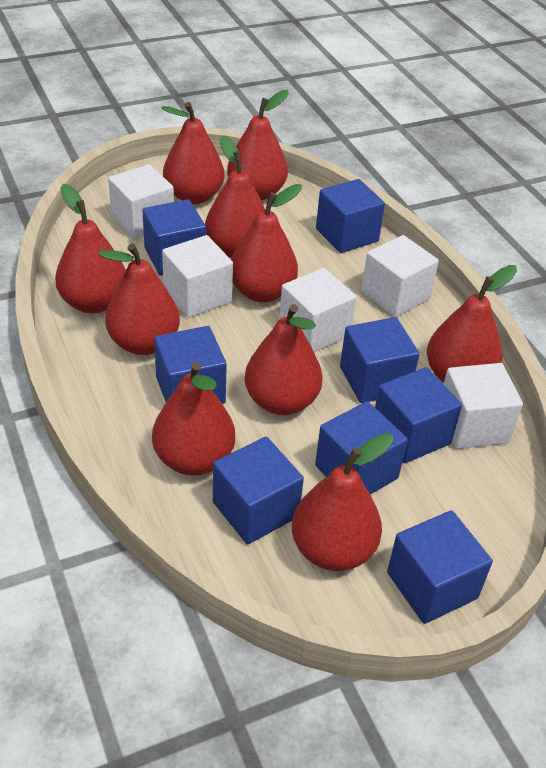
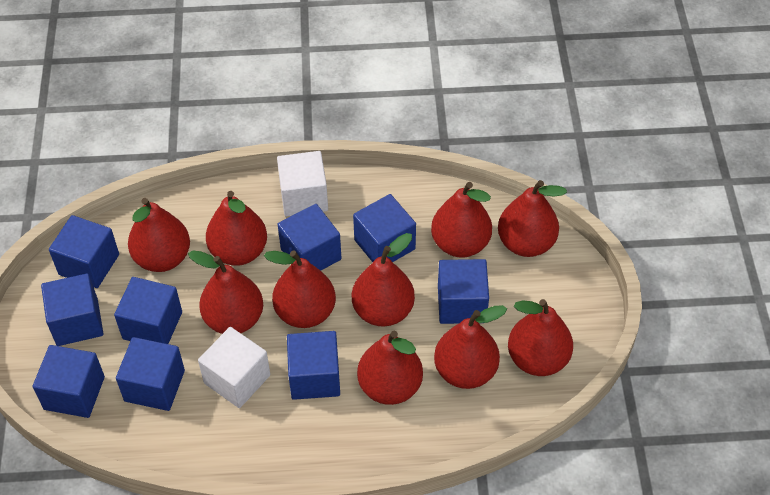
blue cube: 8 -> 9
white cube: 5 -> 2

